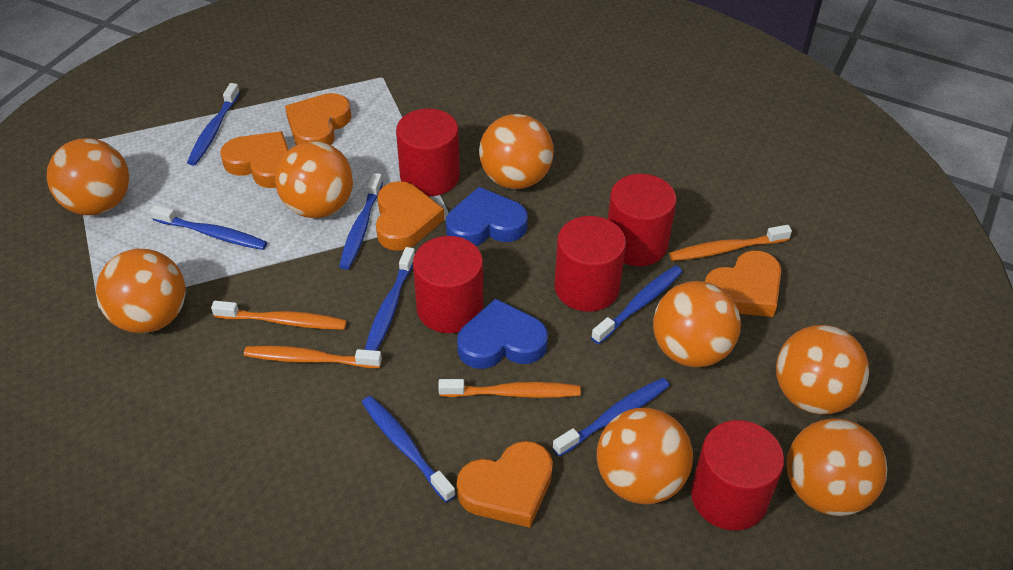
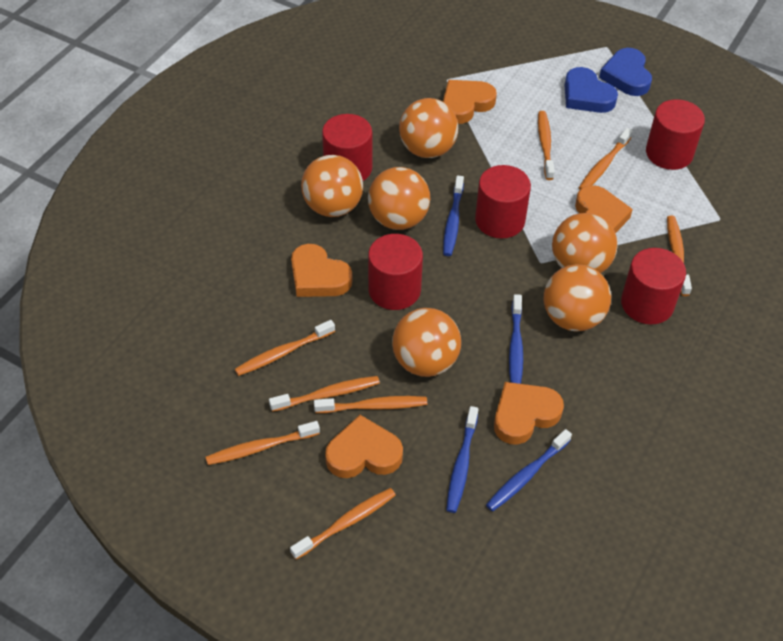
blue toothbrush: 7 -> 4
orange ball: 8 -> 6
orange toothbrush: 4 -> 8

